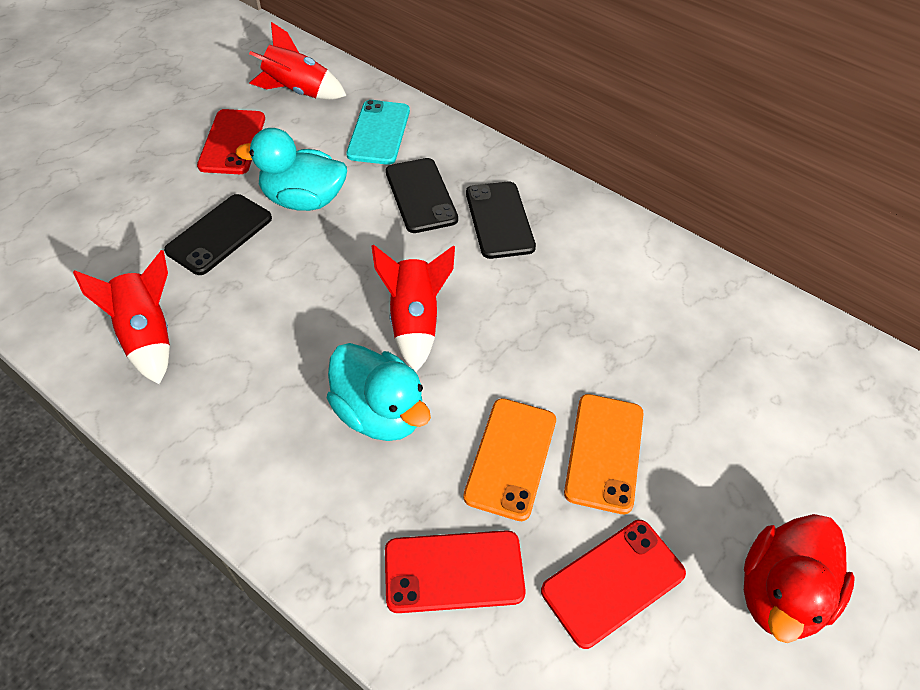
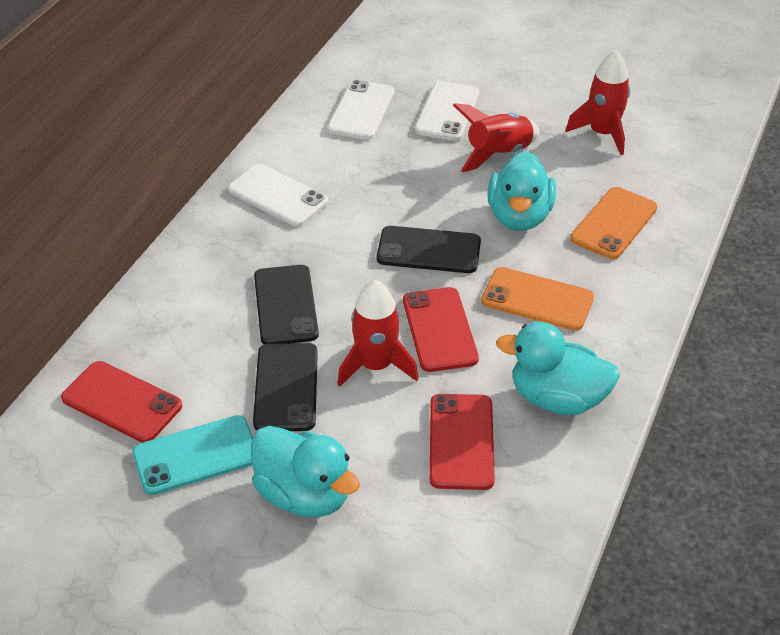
red duck: 1 -> 0
turquoise duck: 2 -> 3
white phone: 0 -> 3

